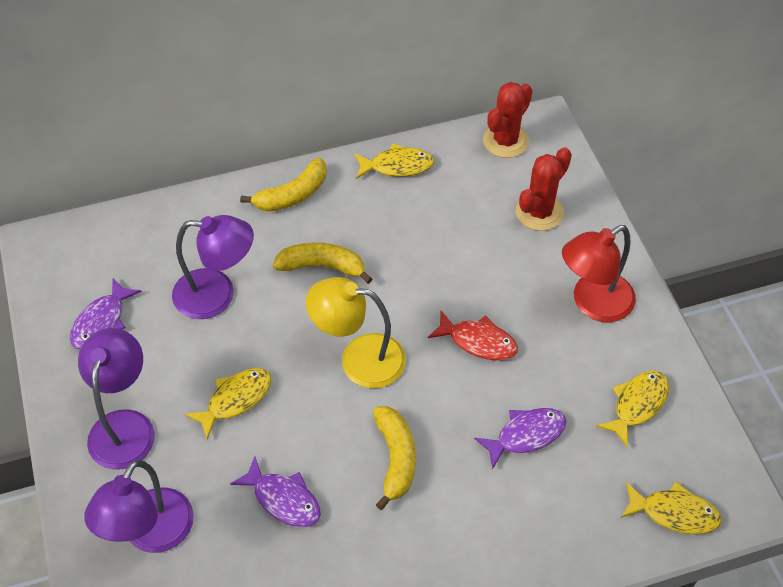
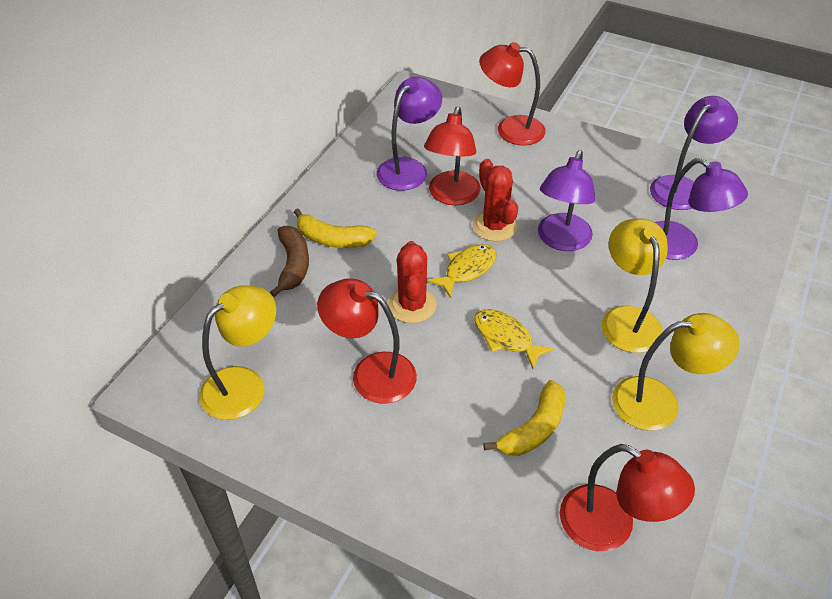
brown banana: 0 -> 1
purple fish: 3 -> 0
purple lamp: 3 -> 4
red fish: 1 -> 0
red lamp: 1 -> 4
yellow banana: 3 -> 2
yellow fish: 4 -> 2
yellow lamp: 1 -> 3

